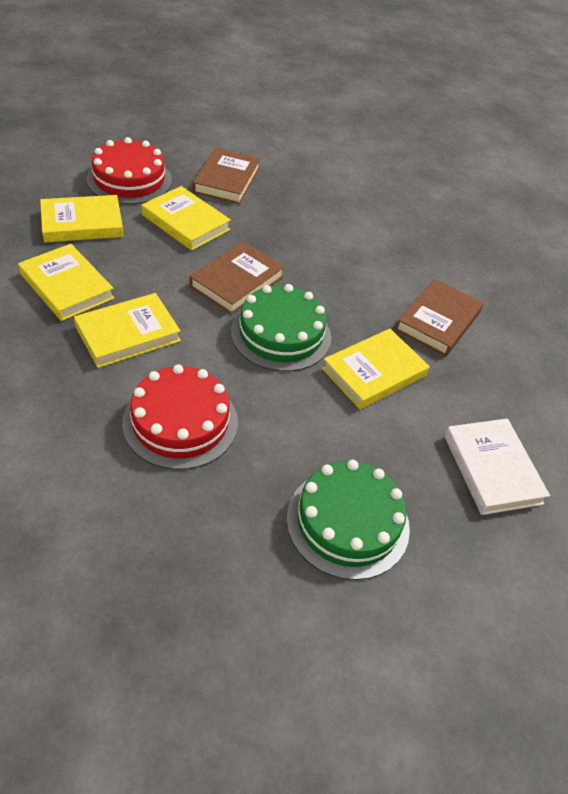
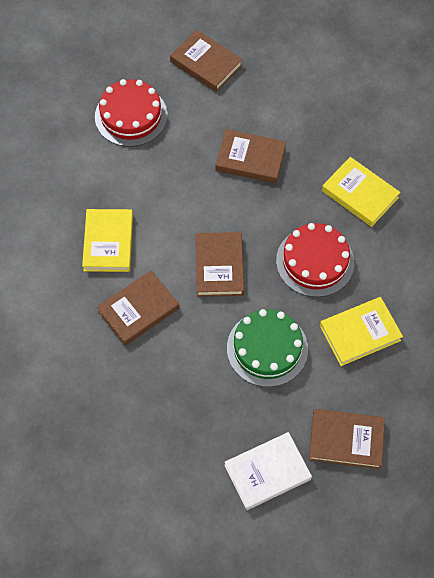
brown book: 3 -> 5
green cake: 2 -> 1
yellow book: 5 -> 3

